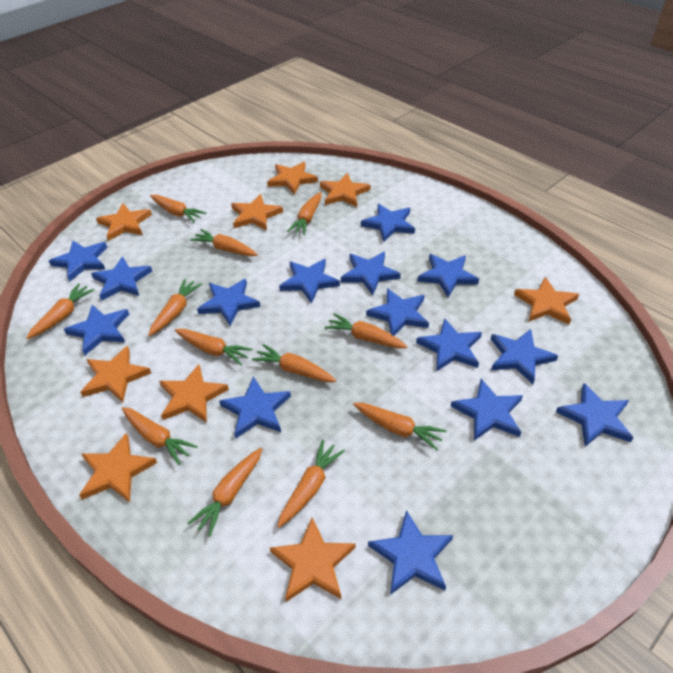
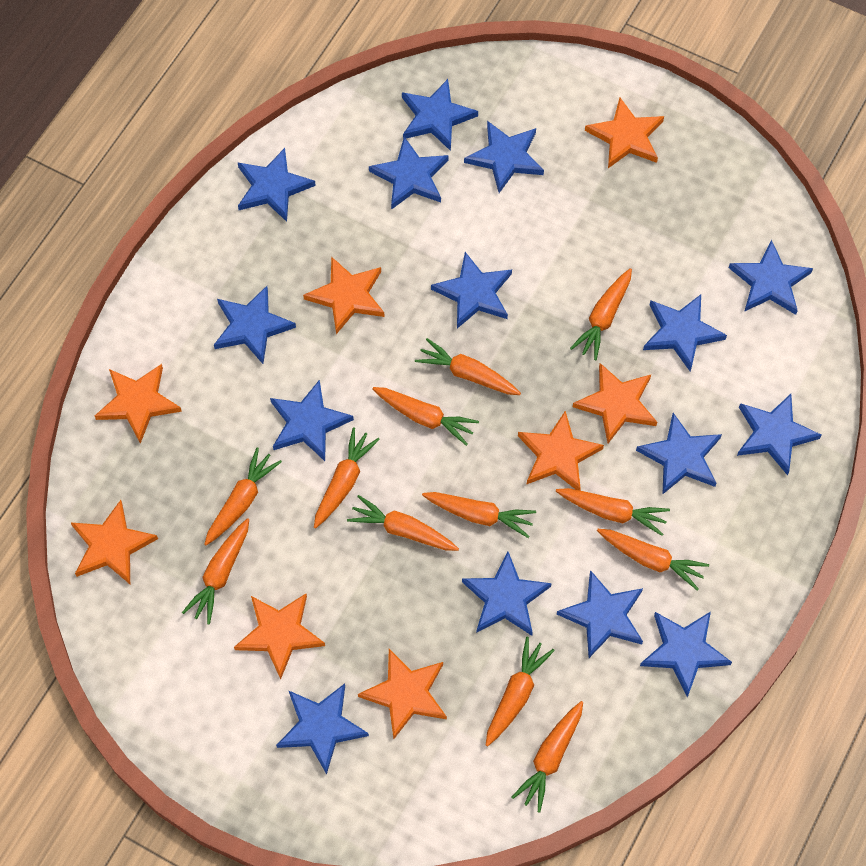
orange star: 9 -> 8

